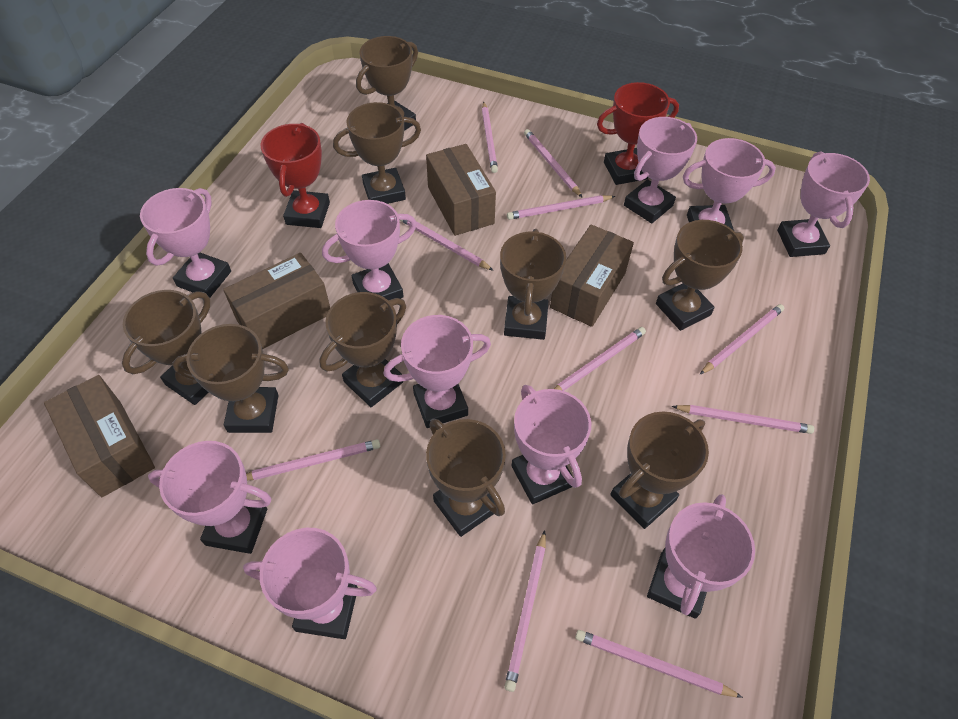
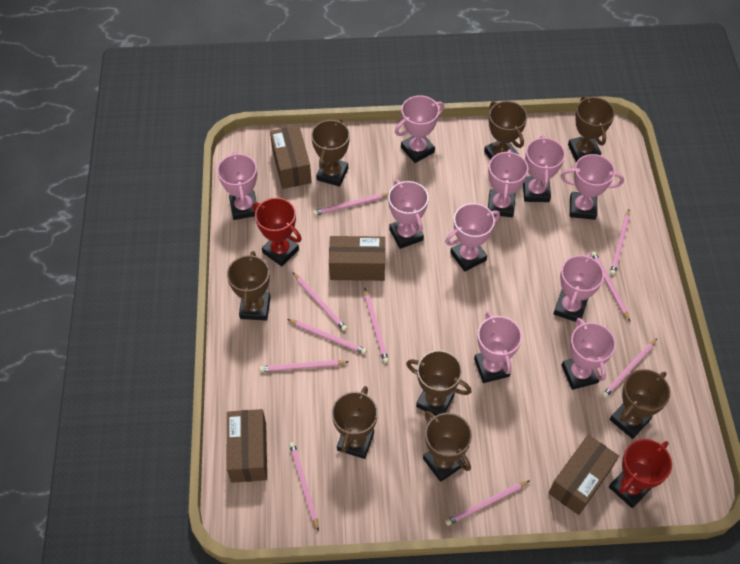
brown trophy: 9 -> 8

